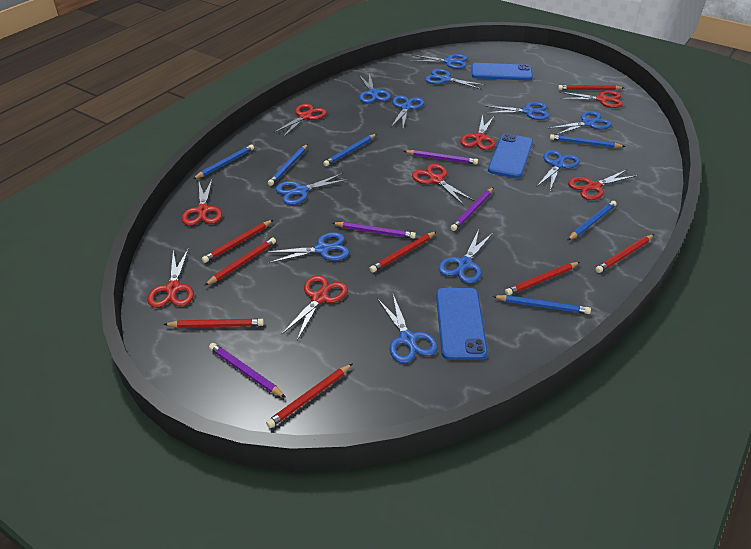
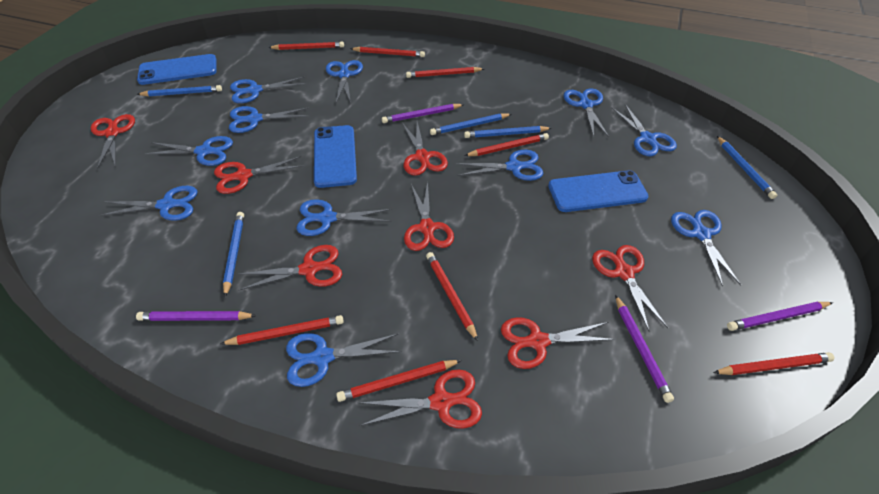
blue pencil: 6 -> 5

